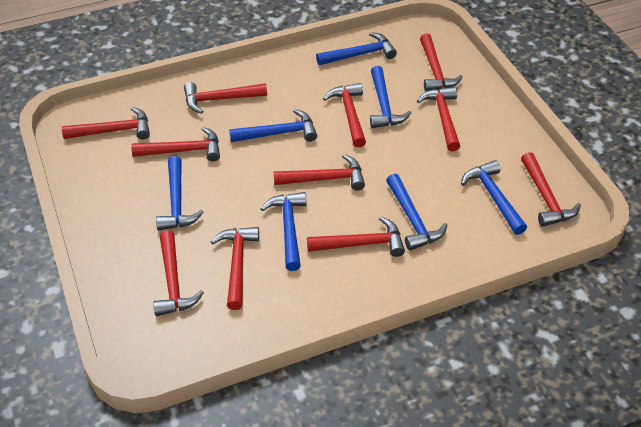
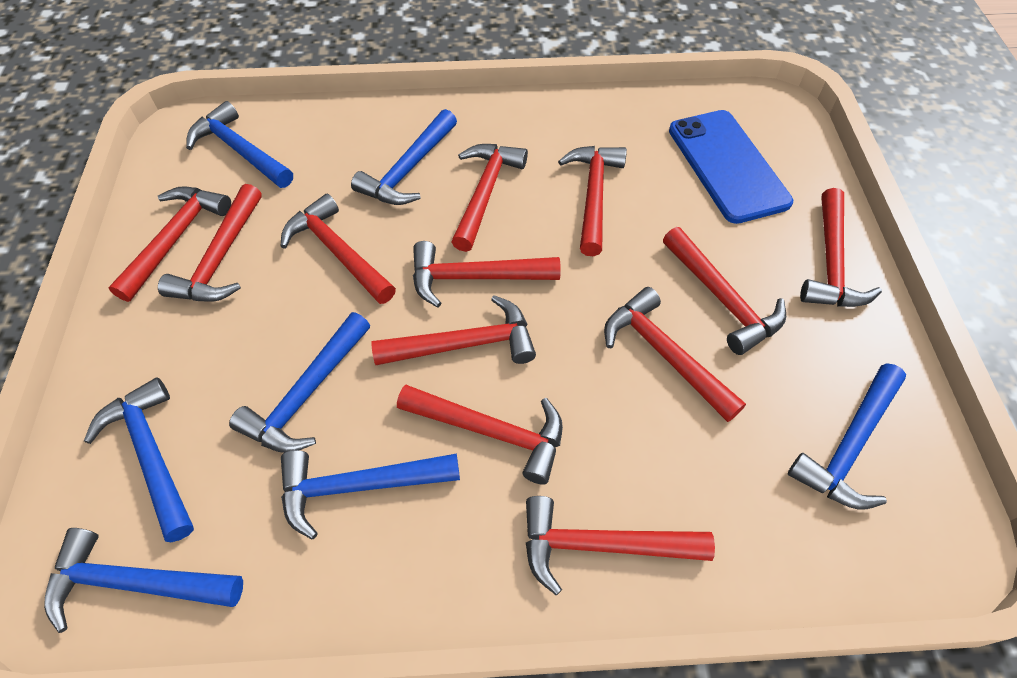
blue phone: 0 -> 1
red hammer: 11 -> 12

